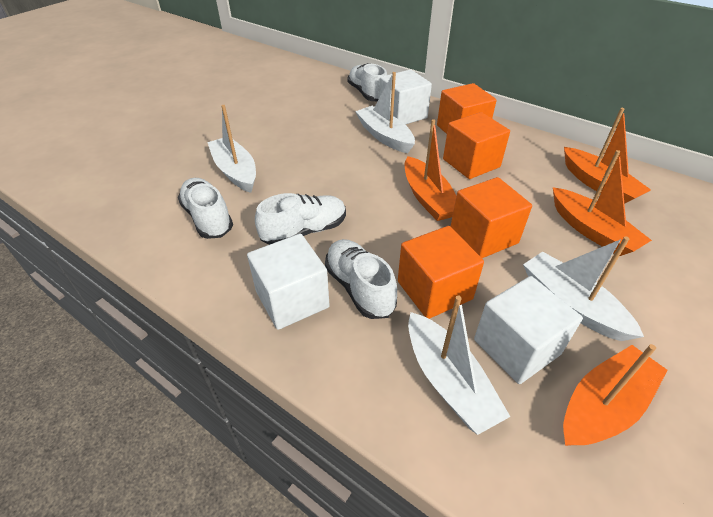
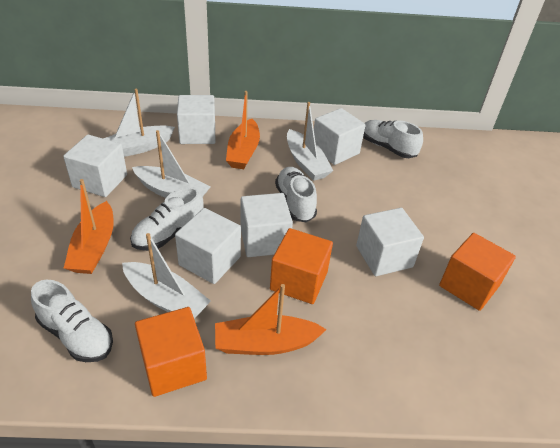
orange boat: 4 -> 3
orange cube: 4 -> 3
white cube: 3 -> 6

